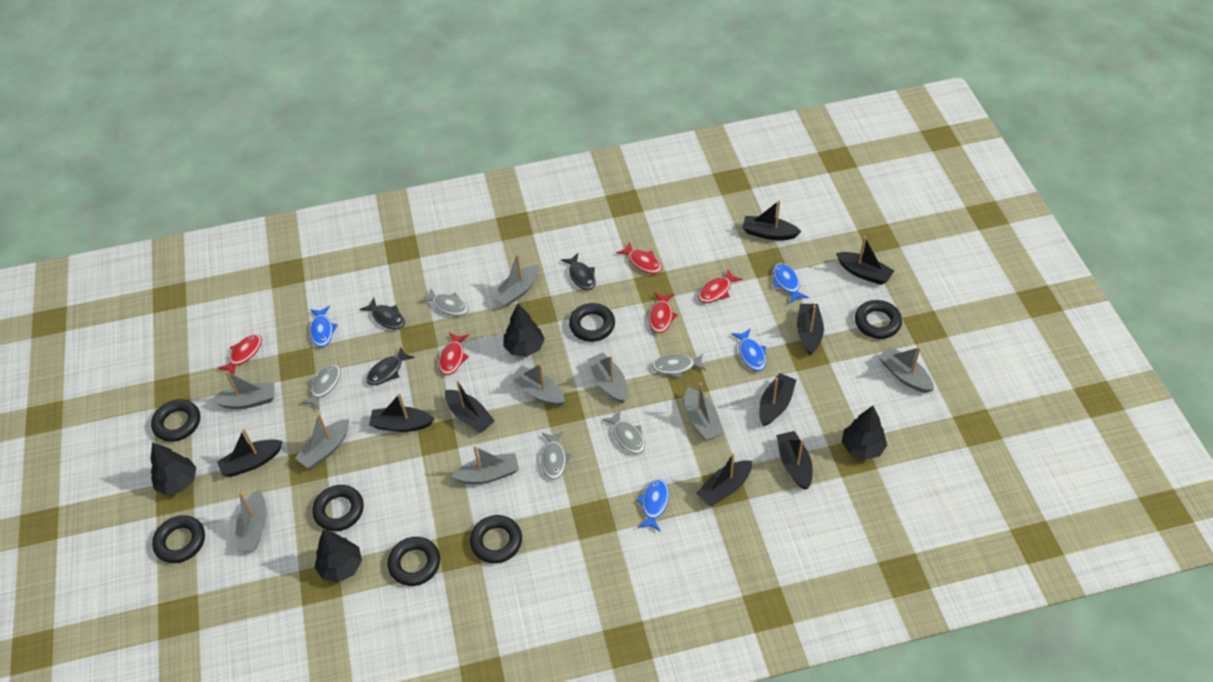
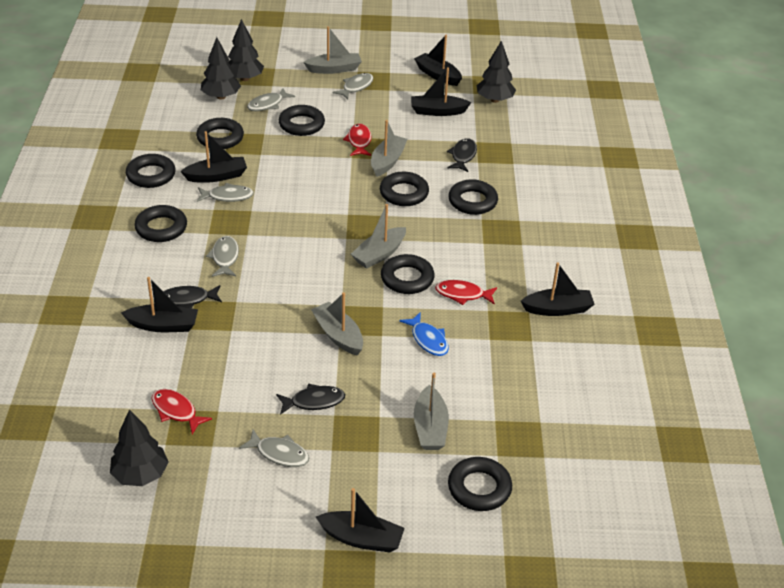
black boat: 9 -> 6
black ring: 7 -> 8
blue fish: 4 -> 1
grey boat: 9 -> 5
red fish: 5 -> 3

